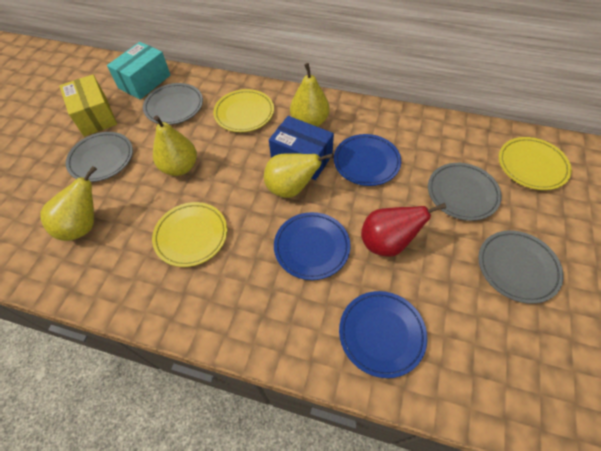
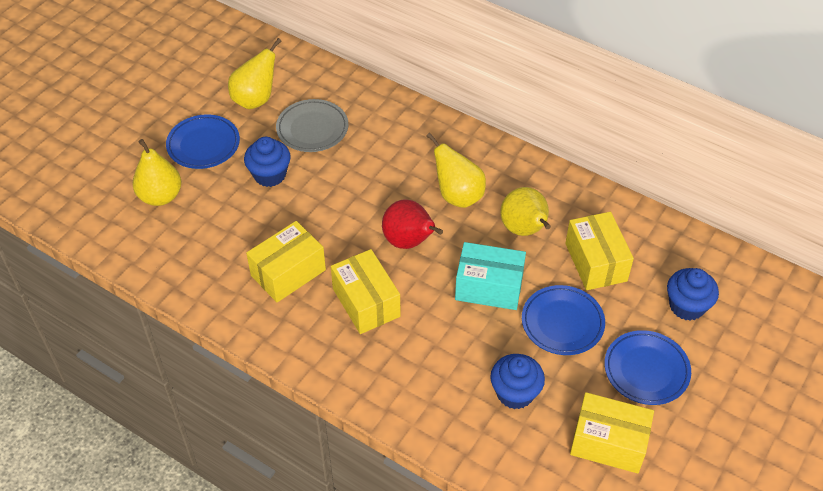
blue box: 1 -> 0
blue cupcake: 0 -> 3
grey plate: 4 -> 1
yellow box: 1 -> 4
yellow plate: 3 -> 0

